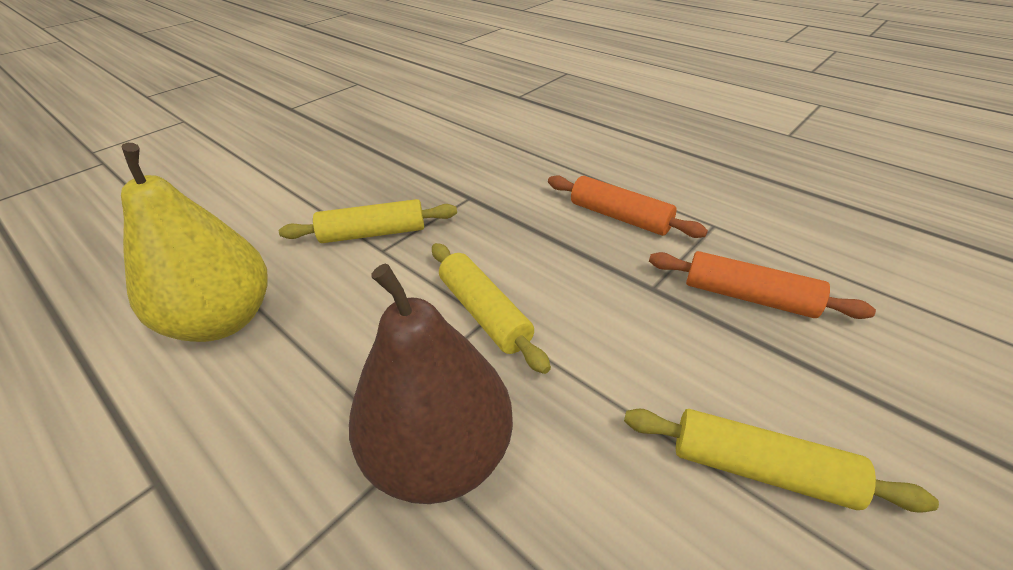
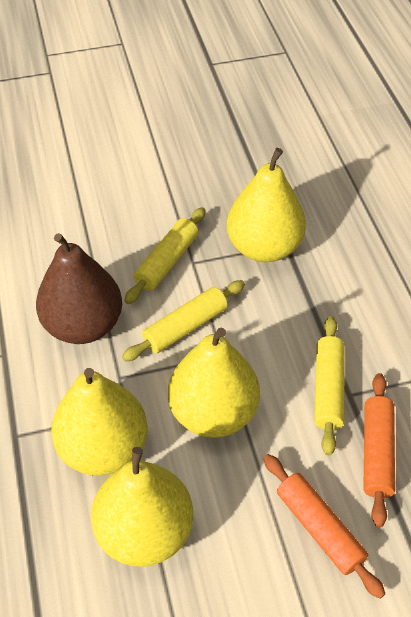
yellow pear: 1 -> 4

